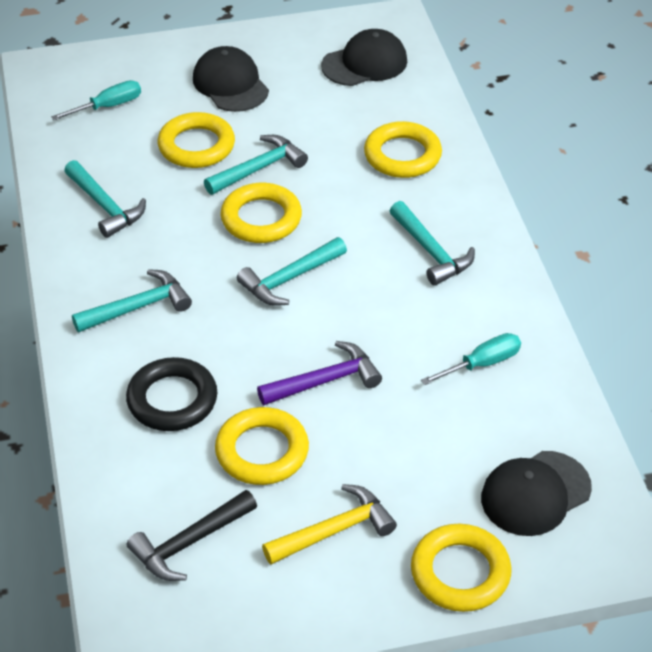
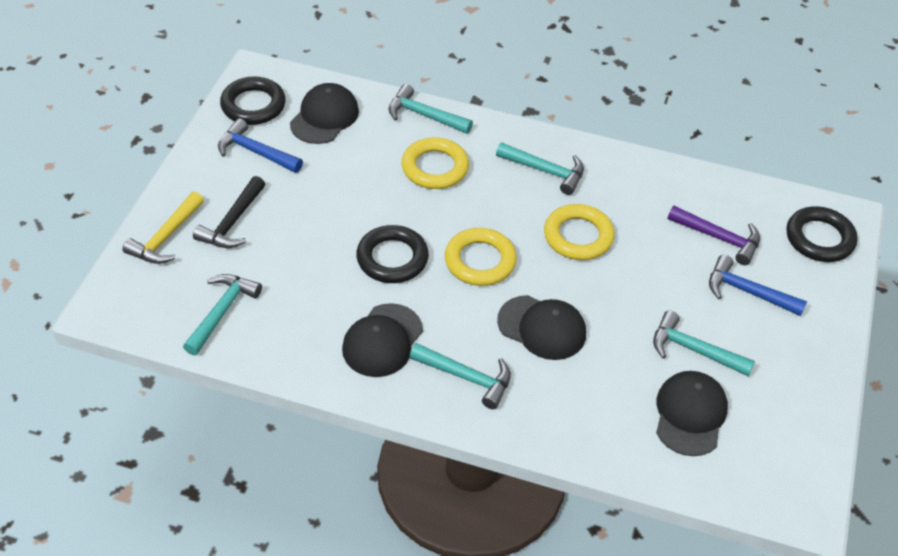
black cap: 3 -> 4
black ring: 1 -> 3
blue hammer: 0 -> 2
turquoise screwdriver: 2 -> 0
yellow ring: 5 -> 3

